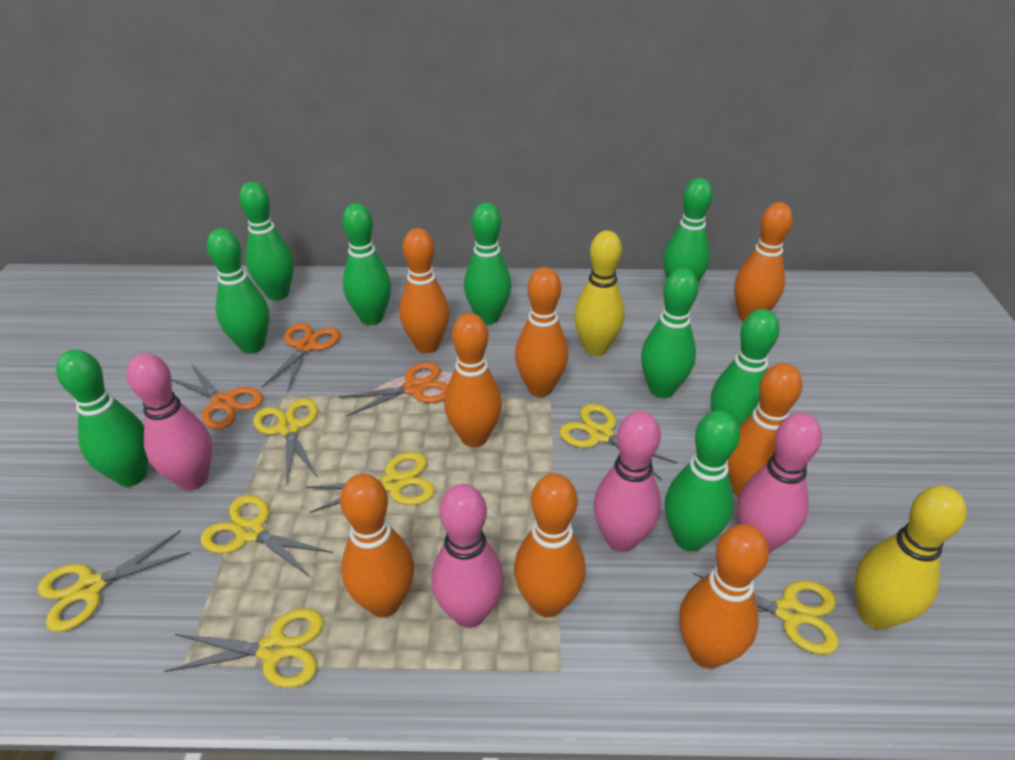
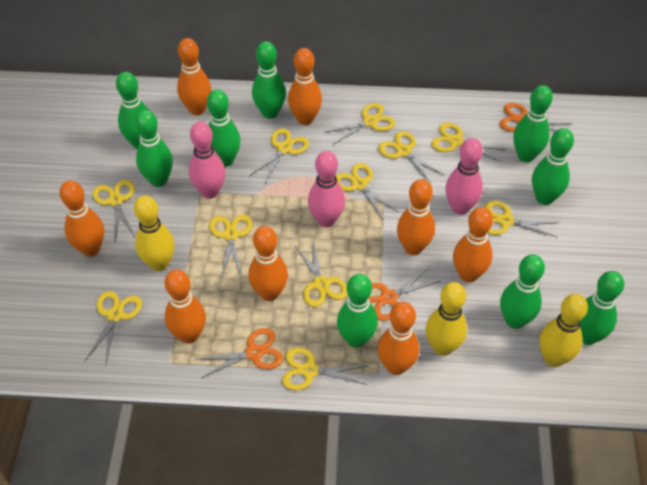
pink bowling pin: 4 -> 3
yellow bowling pin: 2 -> 3
yellow scissors: 7 -> 11

